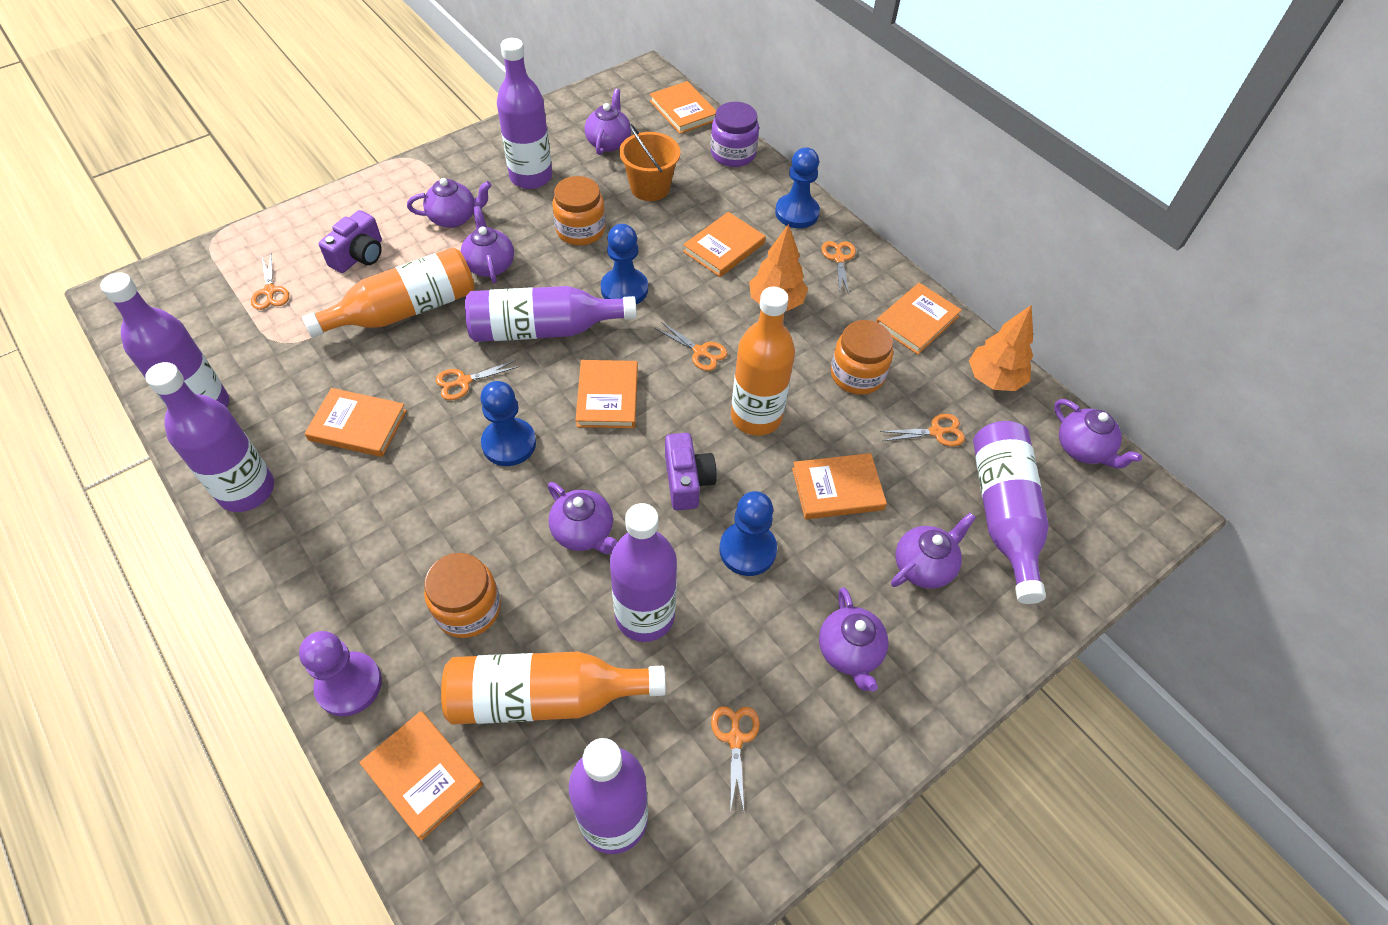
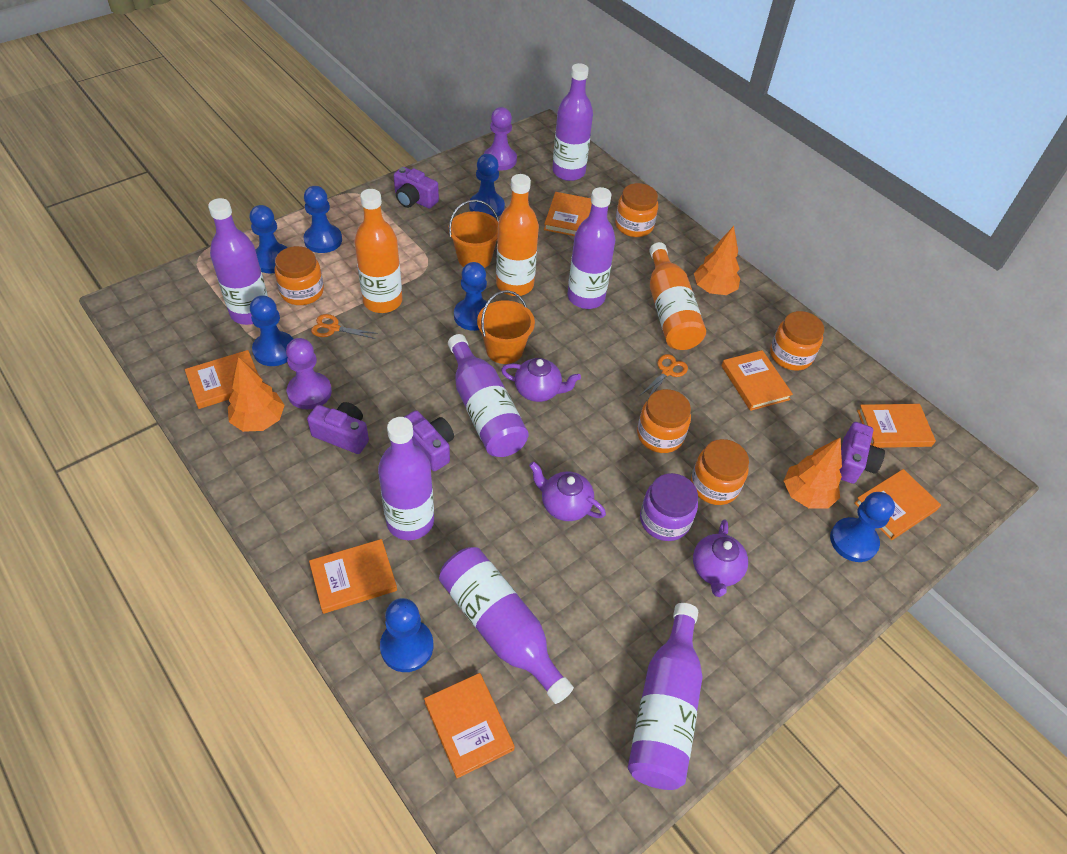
blue pawn: 4 -> 7
orange bucket: 1 -> 2
orange jar: 3 -> 5
orange scissors: 6 -> 2
orange tree: 2 -> 3
purple camera: 2 -> 4
purple pawn: 1 -> 2
purple teapot: 7 -> 3

